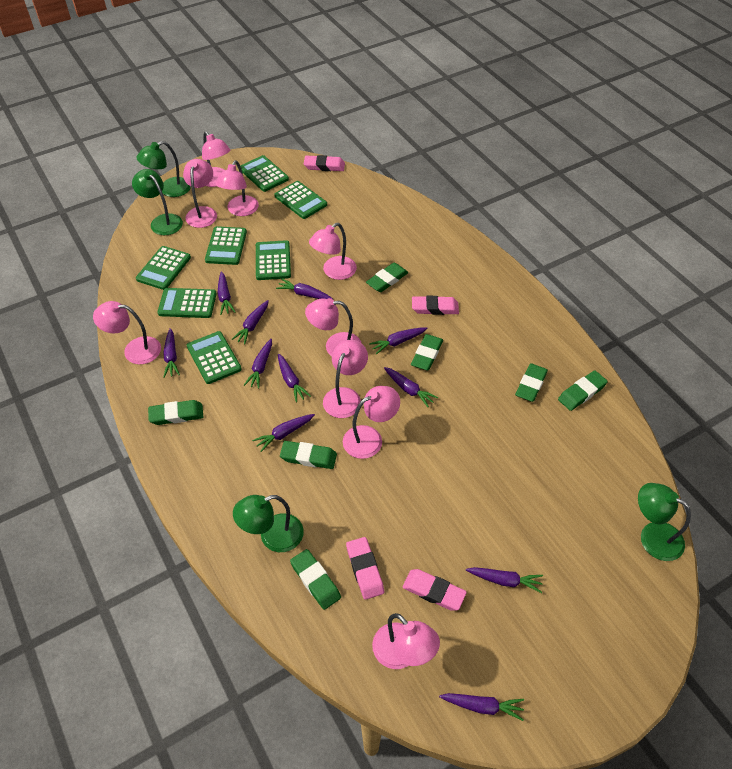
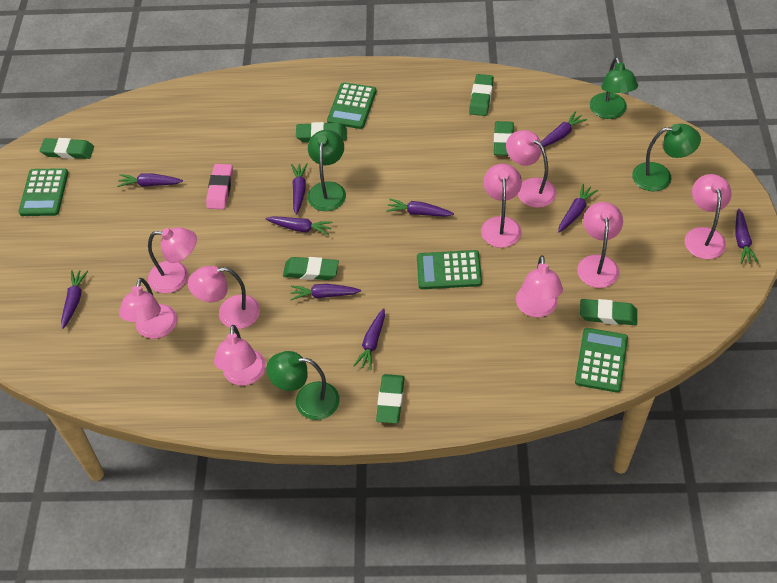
green calculator: 7 -> 4
pink eraser: 4 -> 1
purple carrot: 11 -> 10

